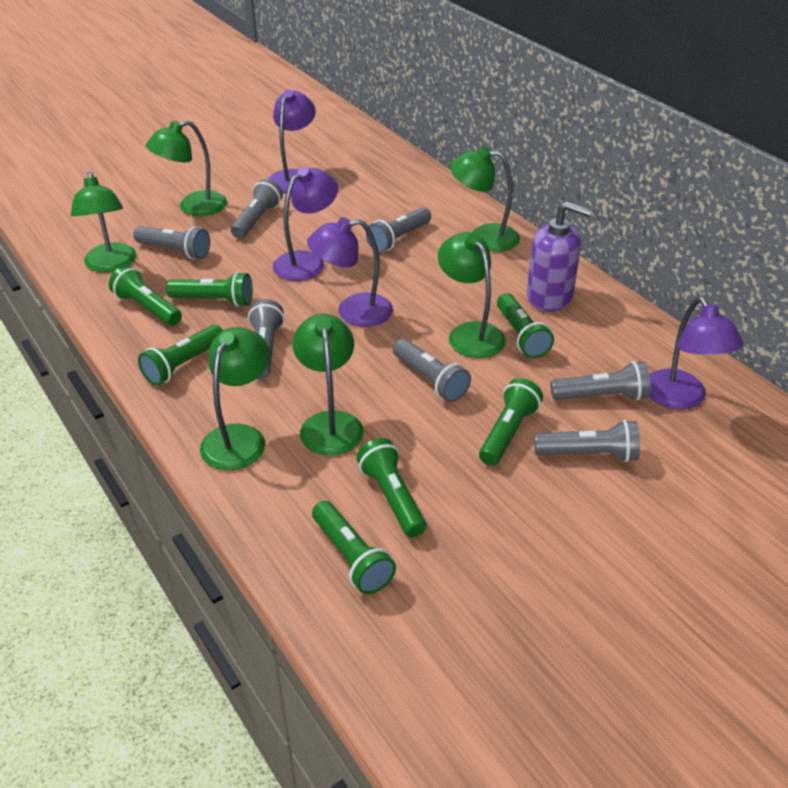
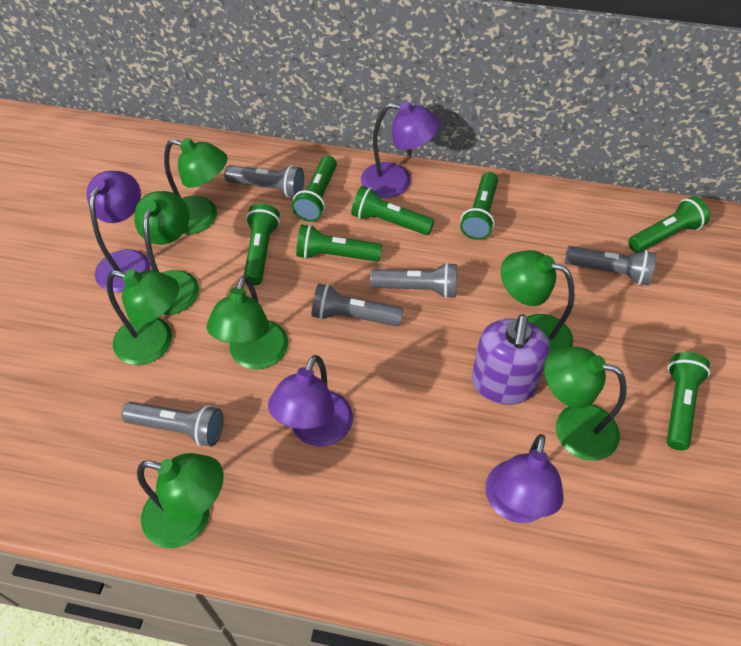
green lamp: 6 -> 7
grey flashlight: 7 -> 5

